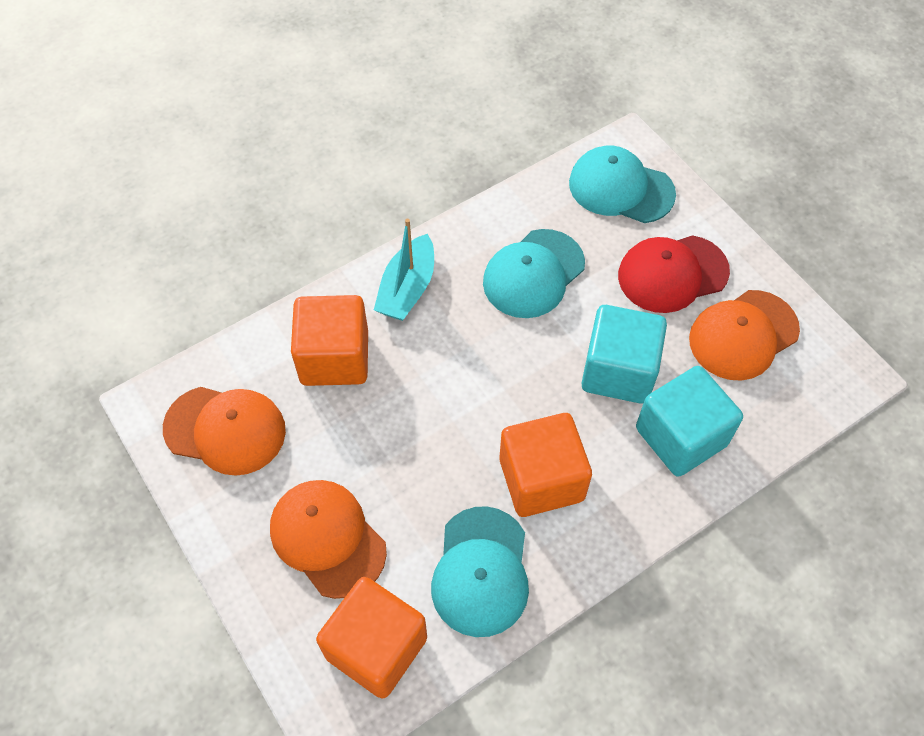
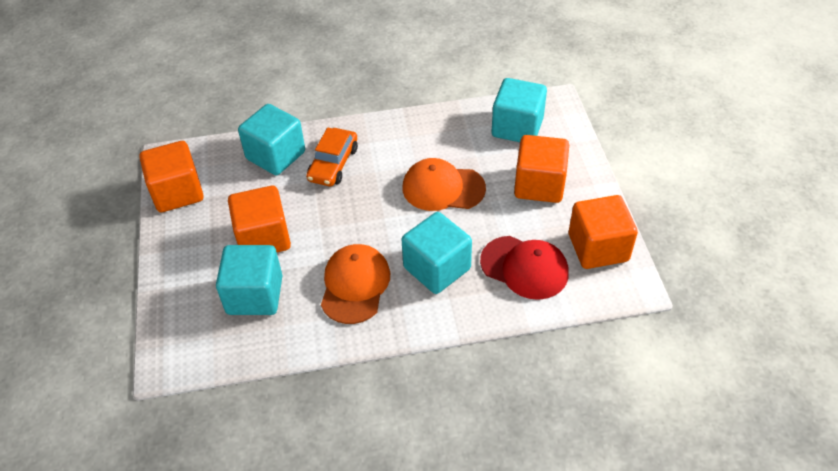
orange cap: 3 -> 2
orange car: 0 -> 1
orange cube: 3 -> 4
turquoise boat: 1 -> 0
turquoise cap: 3 -> 0
turquoise cube: 2 -> 4

